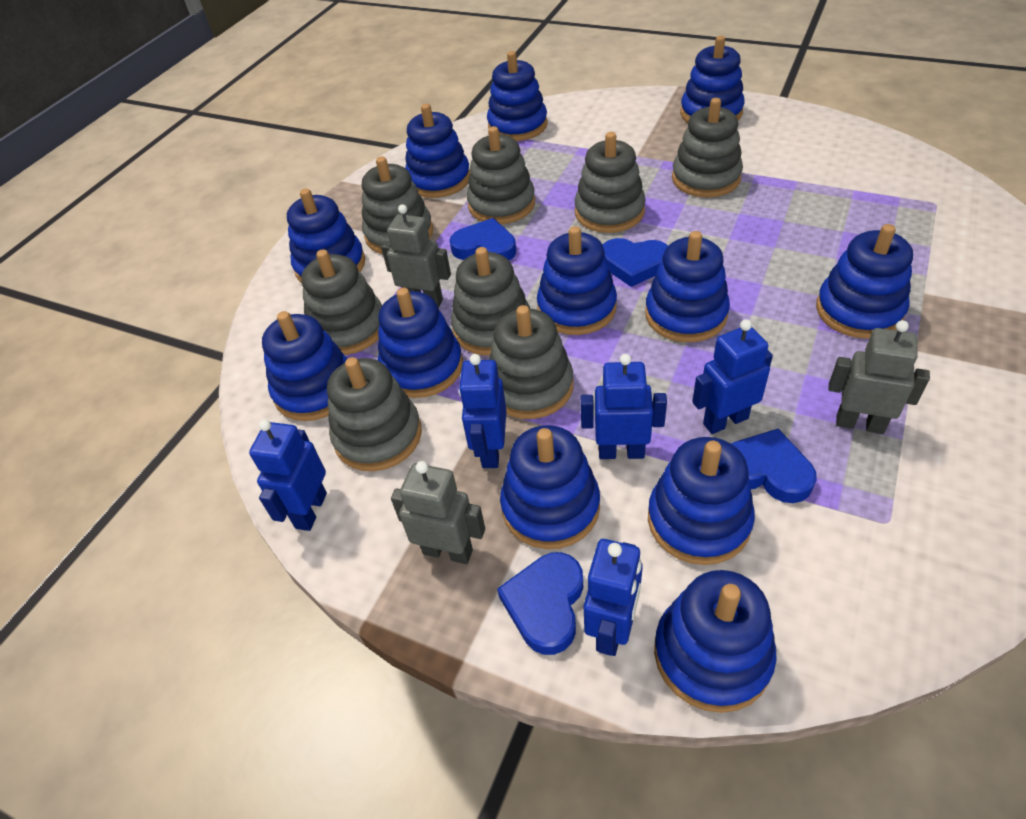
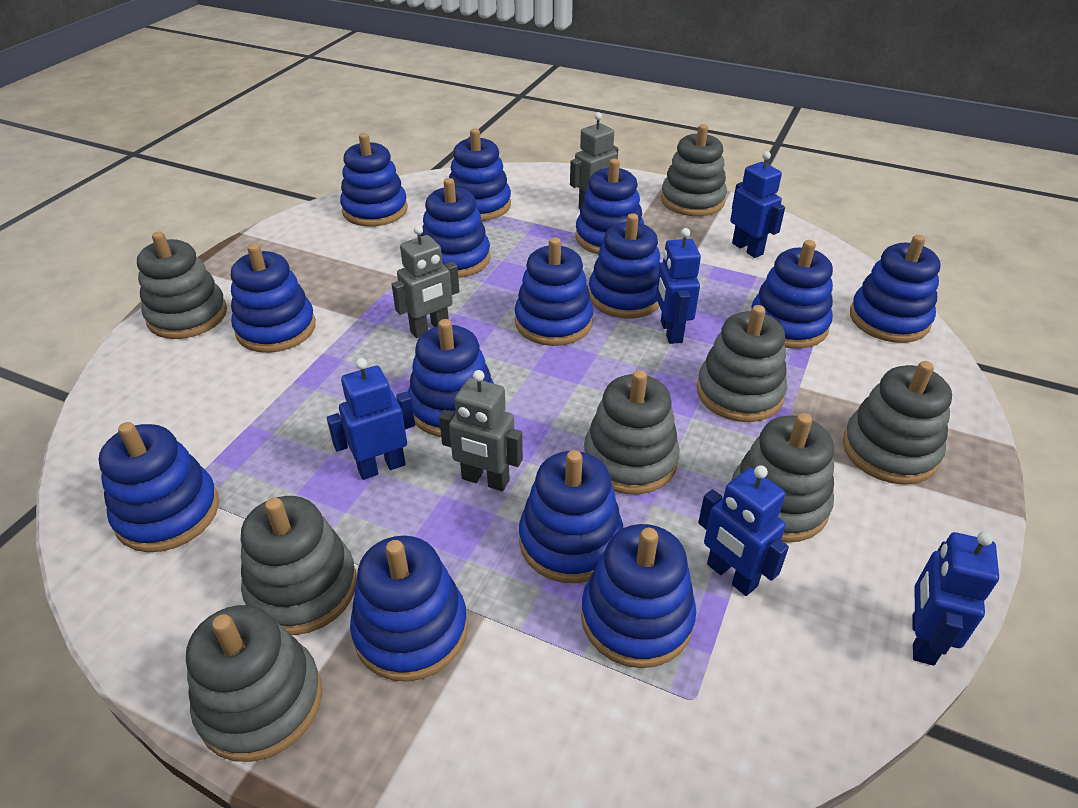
blue heart: 4 -> 0
blue stacking toy: 12 -> 14

